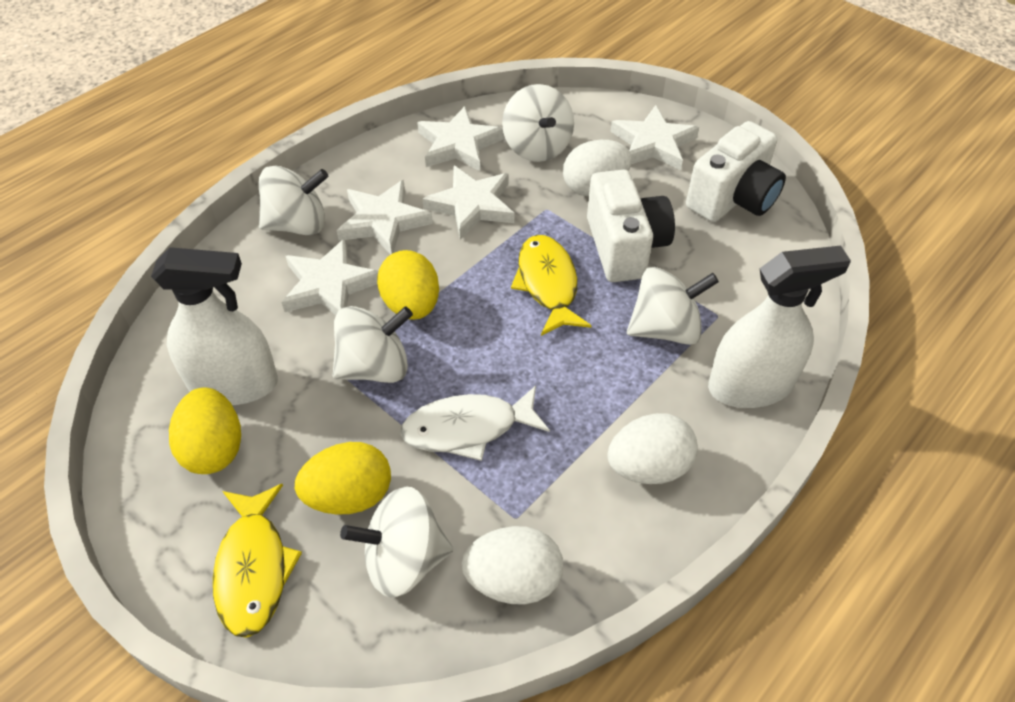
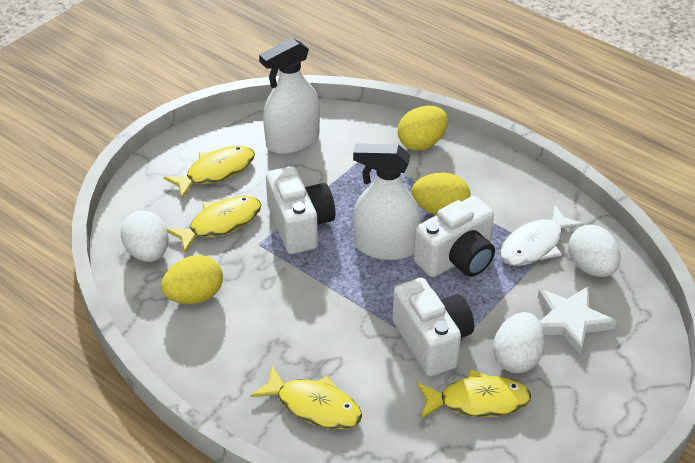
white camera: 2 -> 3
white spinning top: 5 -> 0
white star: 5 -> 1
yellow fish: 2 -> 4

